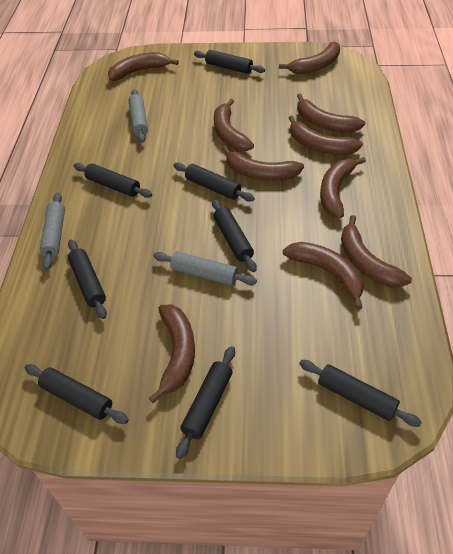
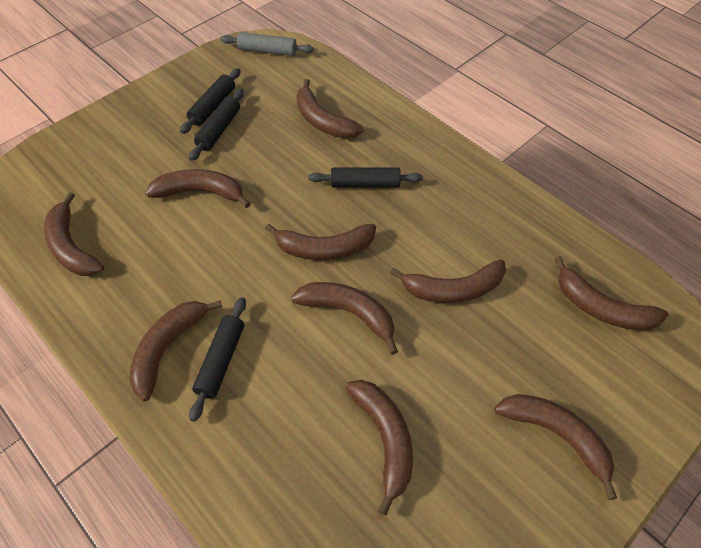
black rolling pin: 8 -> 4
grey rolling pin: 3 -> 1

